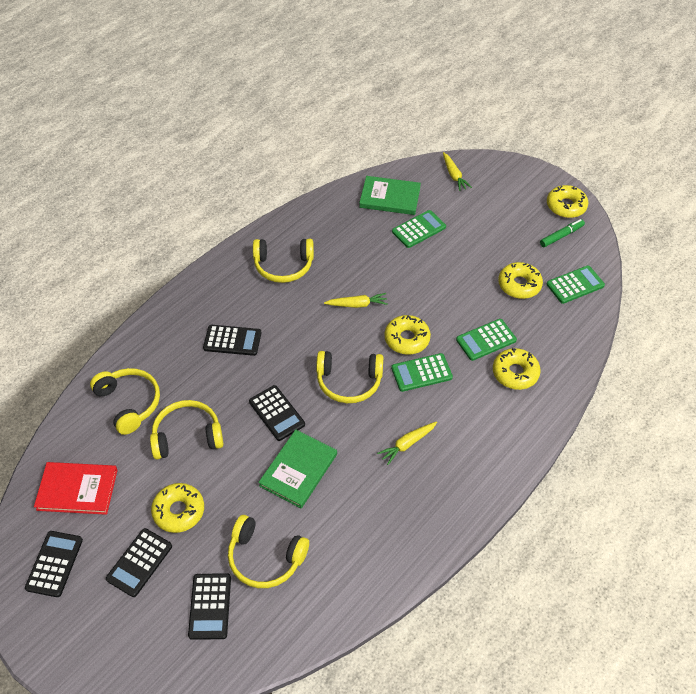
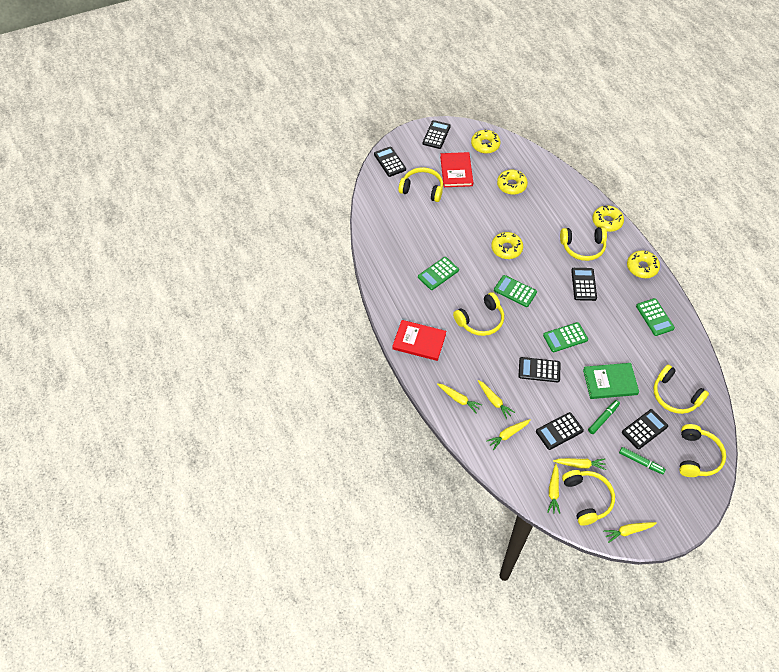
black calculator: 5 -> 6
green book: 2 -> 1
green marker: 1 -> 2
red book: 1 -> 2
yellow carrot: 3 -> 6
yellow headphones: 5 -> 6

